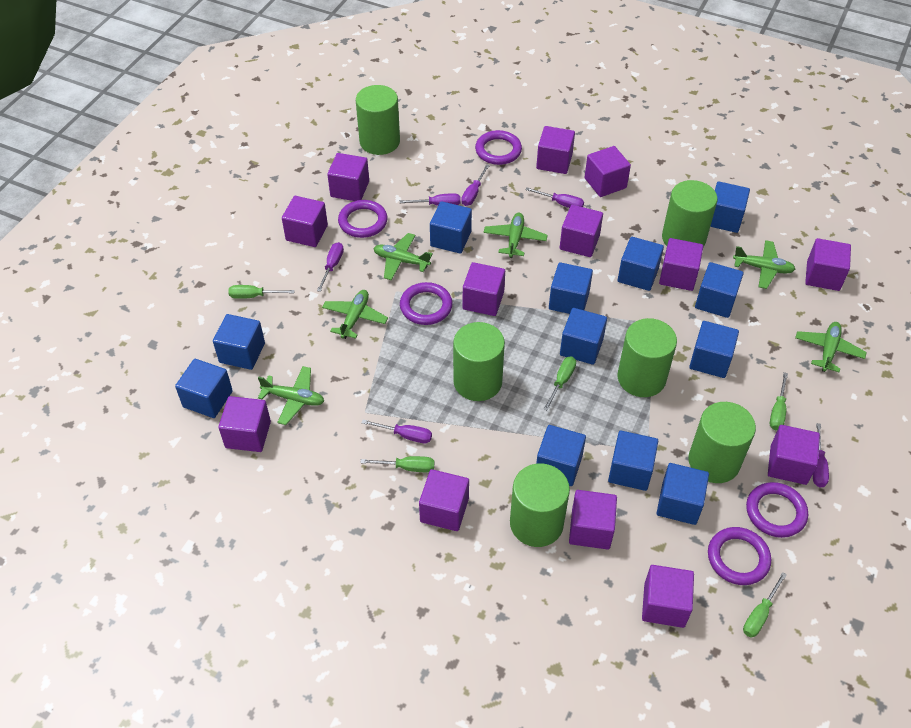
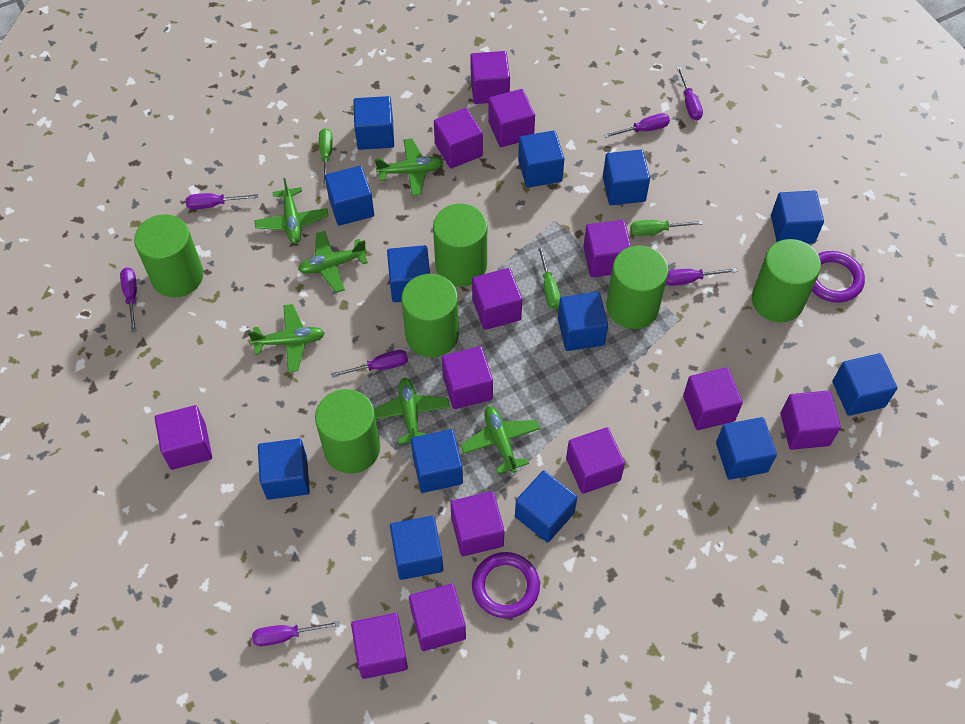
blue cube: 12 -> 13
green screwdriver: 5 -> 3
purple ring: 5 -> 2
purple screwdriver: 6 -> 7

